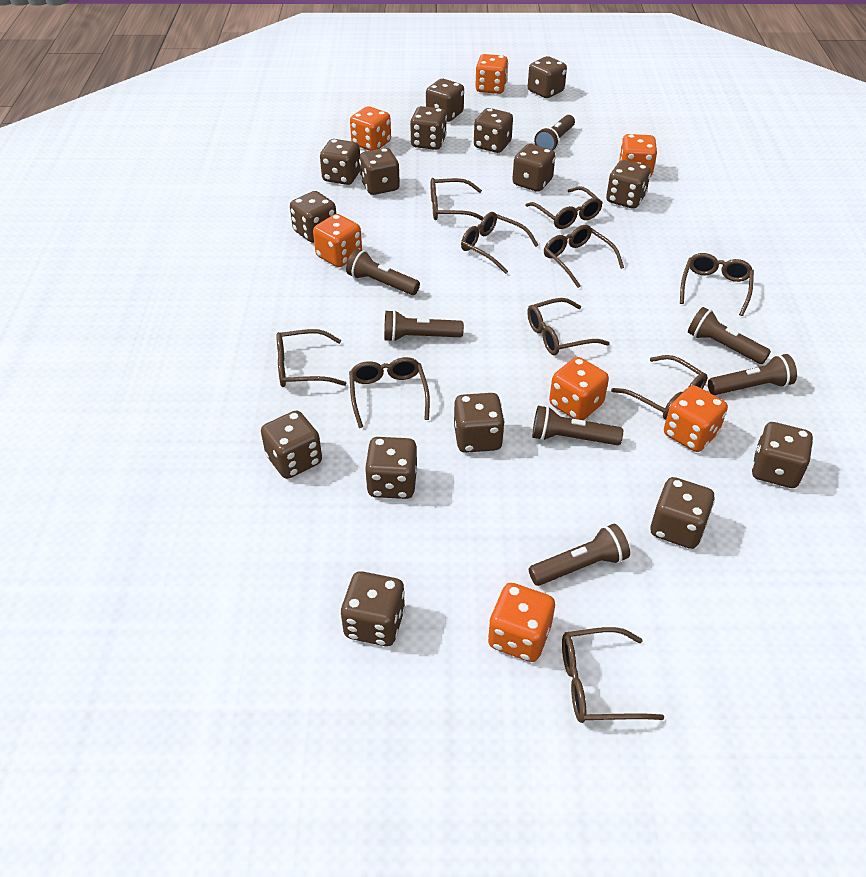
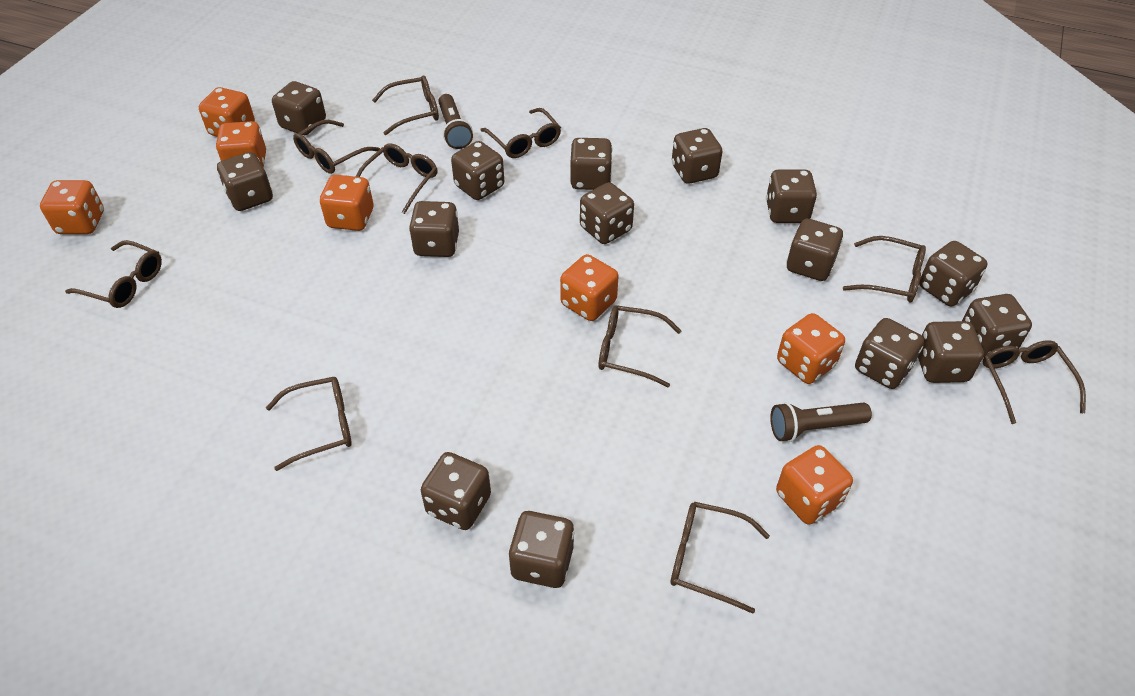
brown flashlight: 7 -> 2

